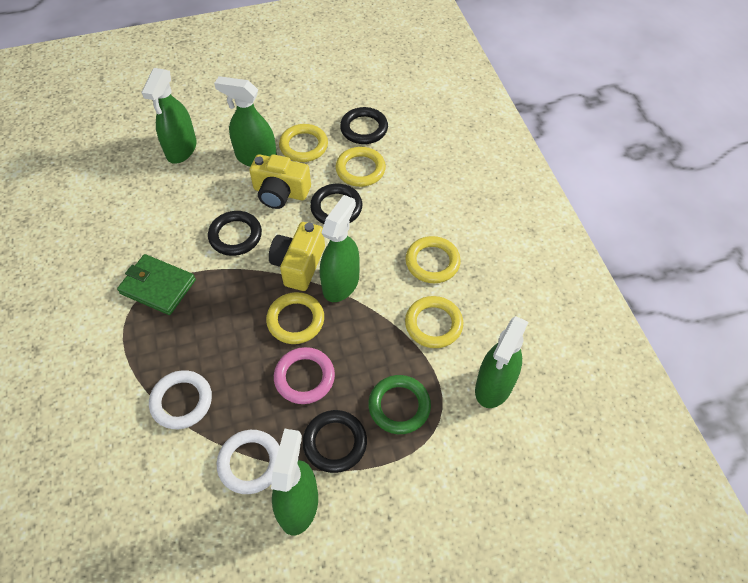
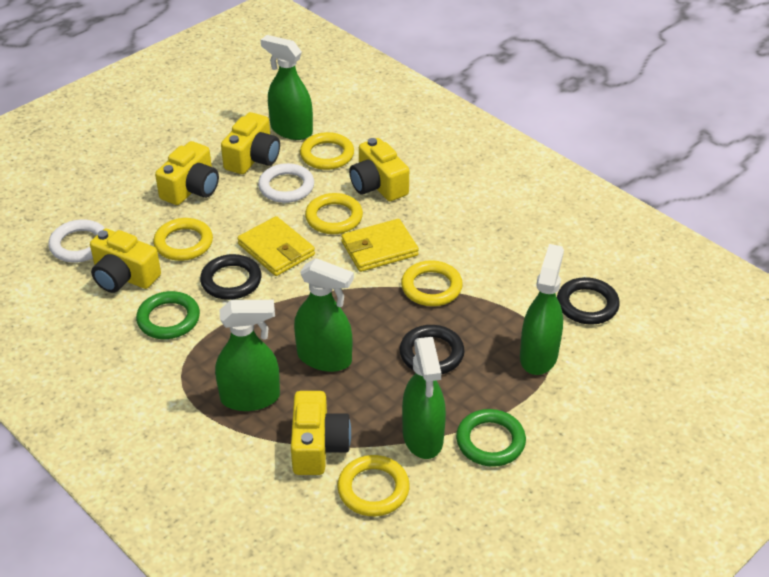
black ring: 4 -> 3
green ring: 1 -> 2
green wallet: 1 -> 0
pink ring: 1 -> 0
yellow camera: 2 -> 5
yellow wallet: 0 -> 2

